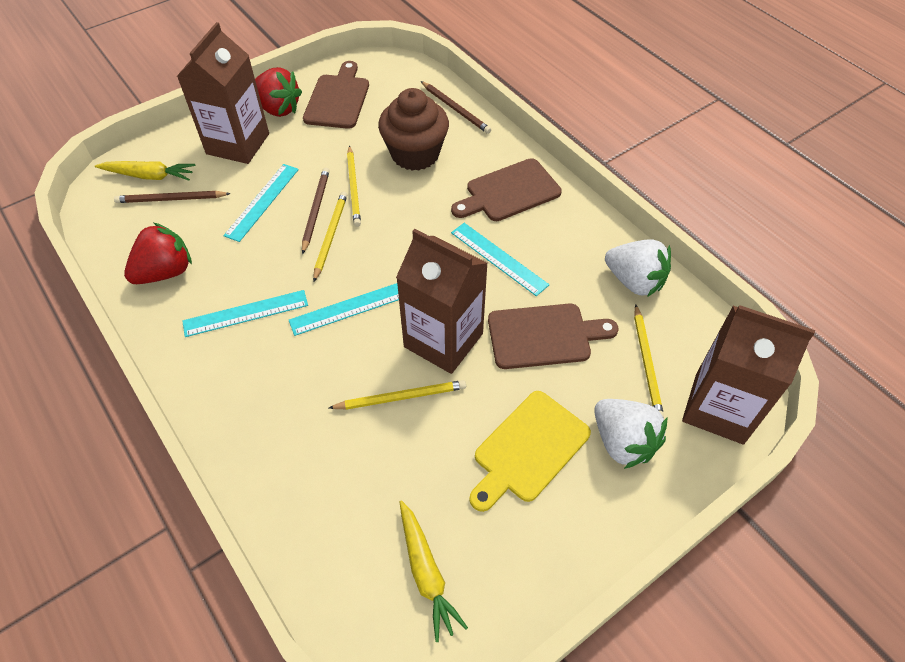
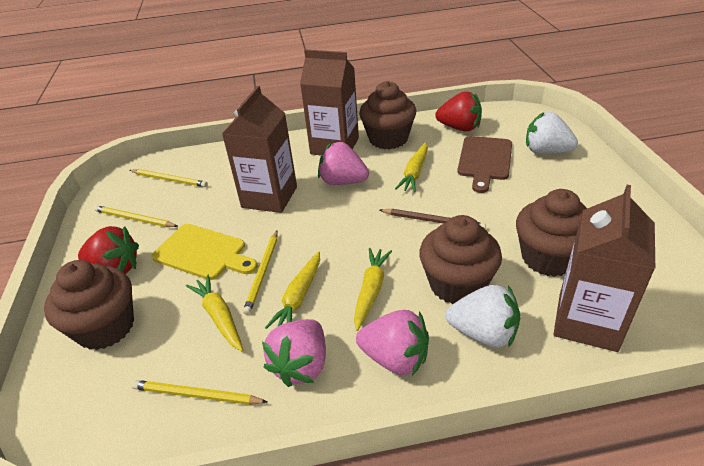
brown cupcake: 1 -> 4
brown cutting board: 3 -> 1
brown pencil: 3 -> 1
pink strawberry: 0 -> 3
turquoise ruler: 4 -> 0
yellow carrot: 2 -> 4

